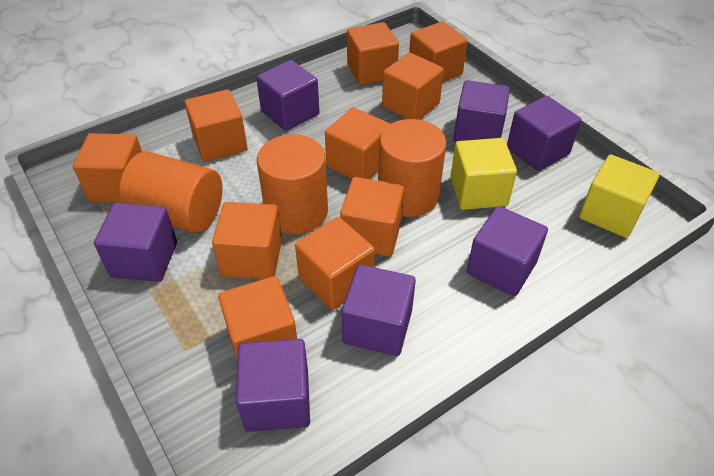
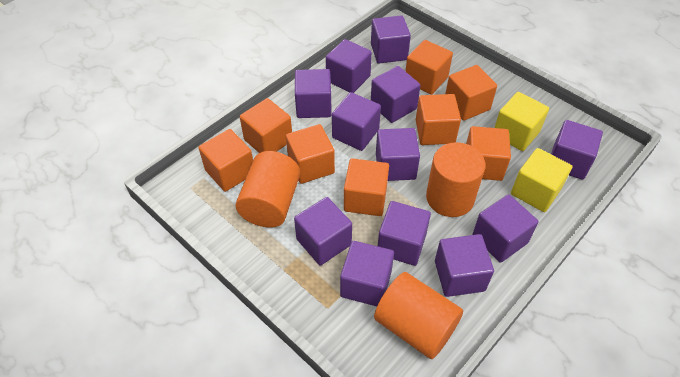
orange cube: 10 -> 8
purple cube: 7 -> 12

